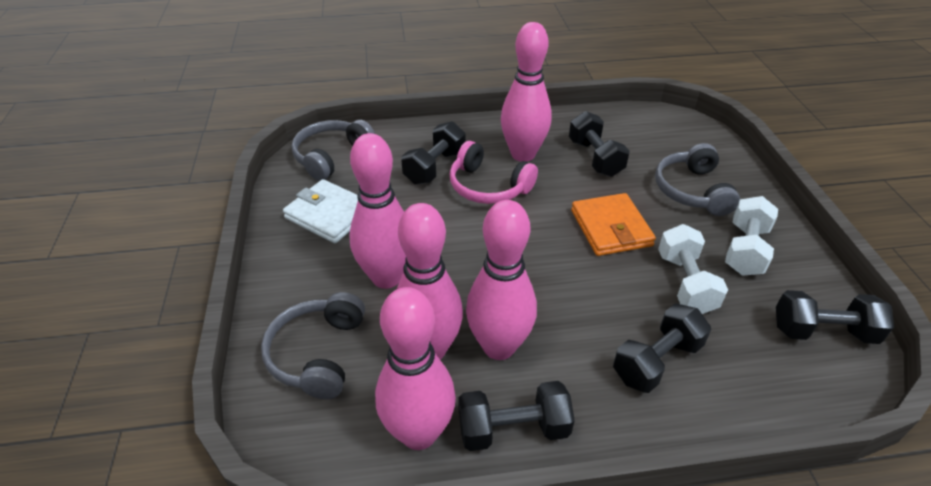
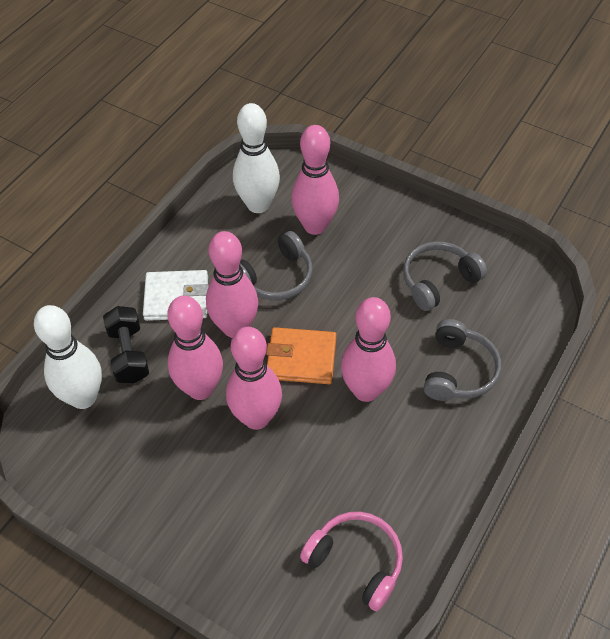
black dumbbell: 5 -> 1
white bowling pin: 0 -> 2
white dumbbell: 2 -> 0

